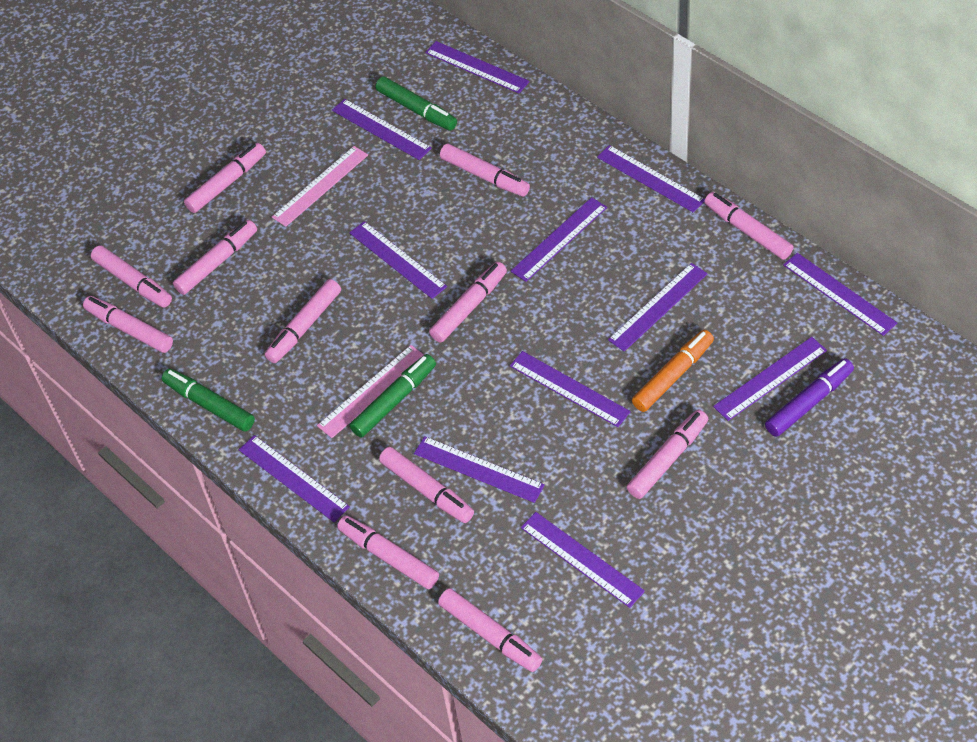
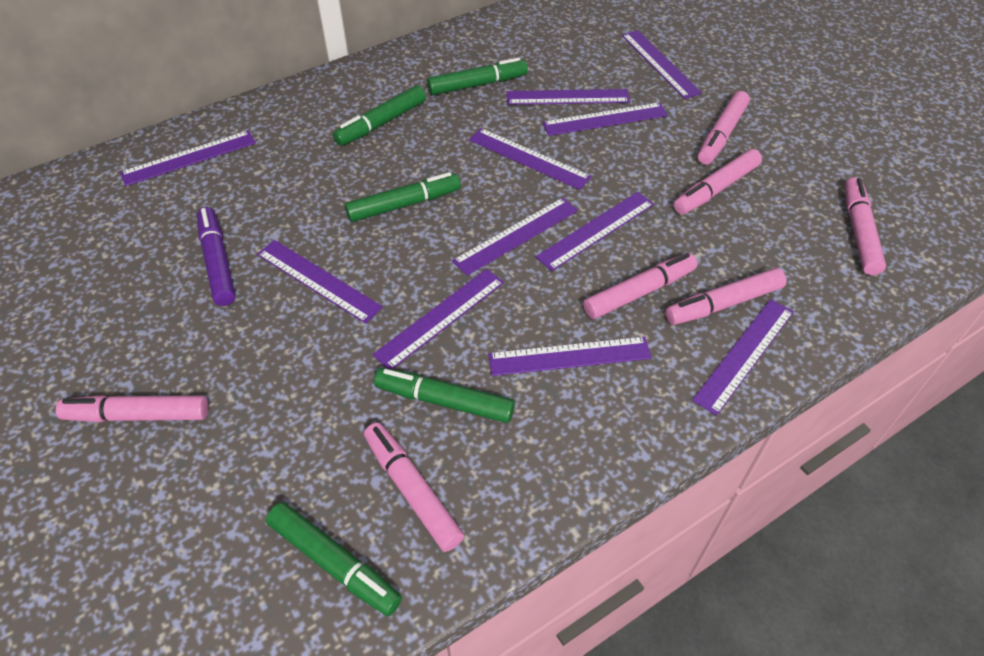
green marker: 3 -> 5
orange marker: 1 -> 0
pink marker: 12 -> 7
pink ruler: 2 -> 0
purple ruler: 12 -> 11

